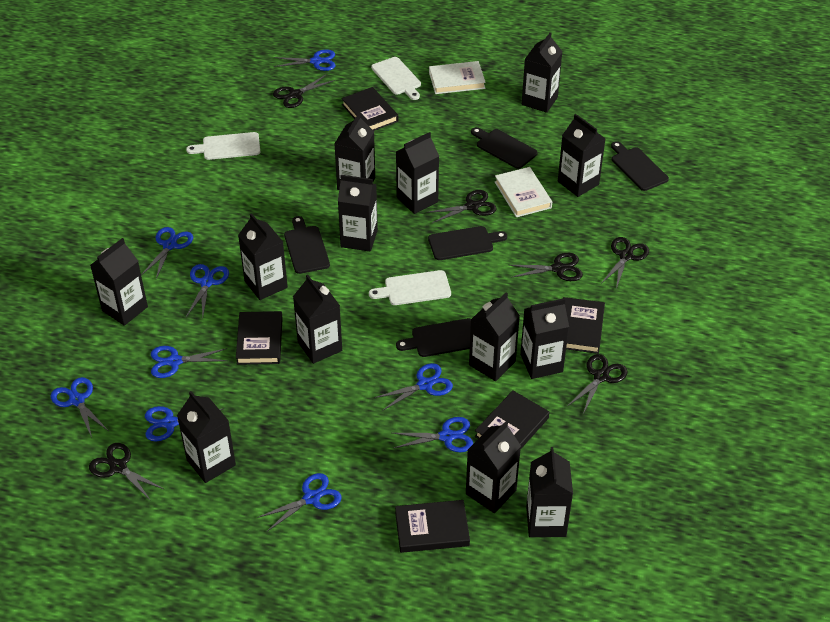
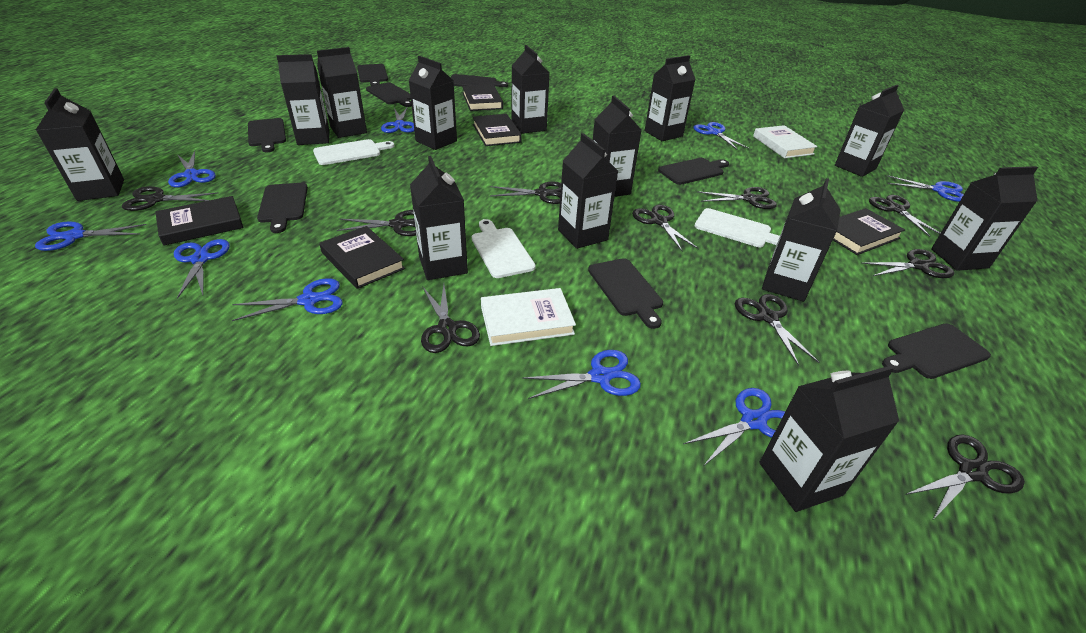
black cutting board: 5 -> 8
black scissors: 6 -> 10

